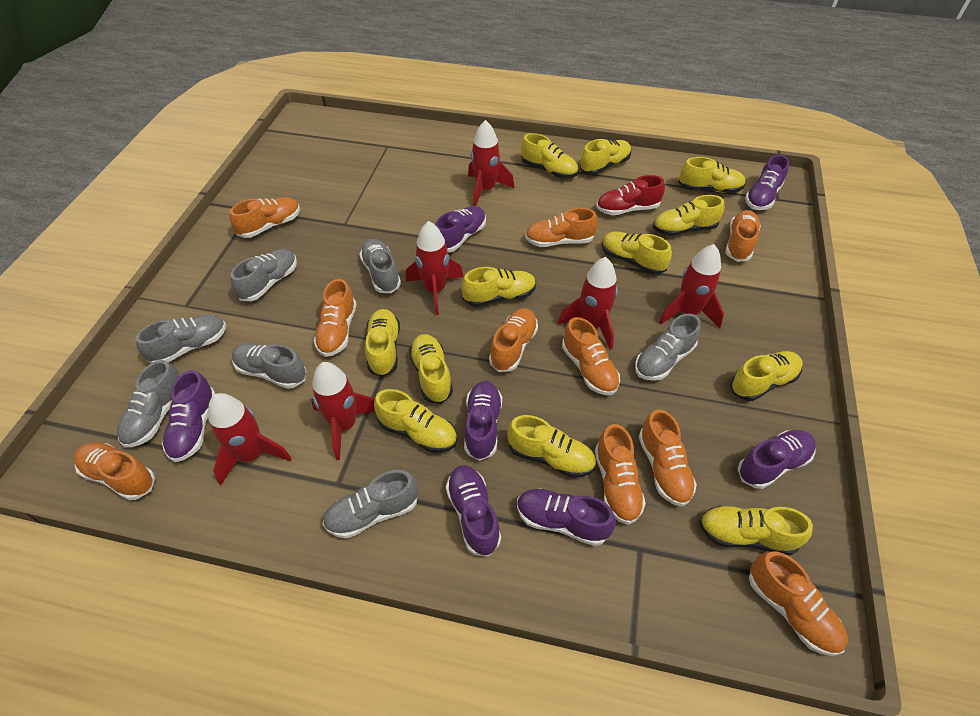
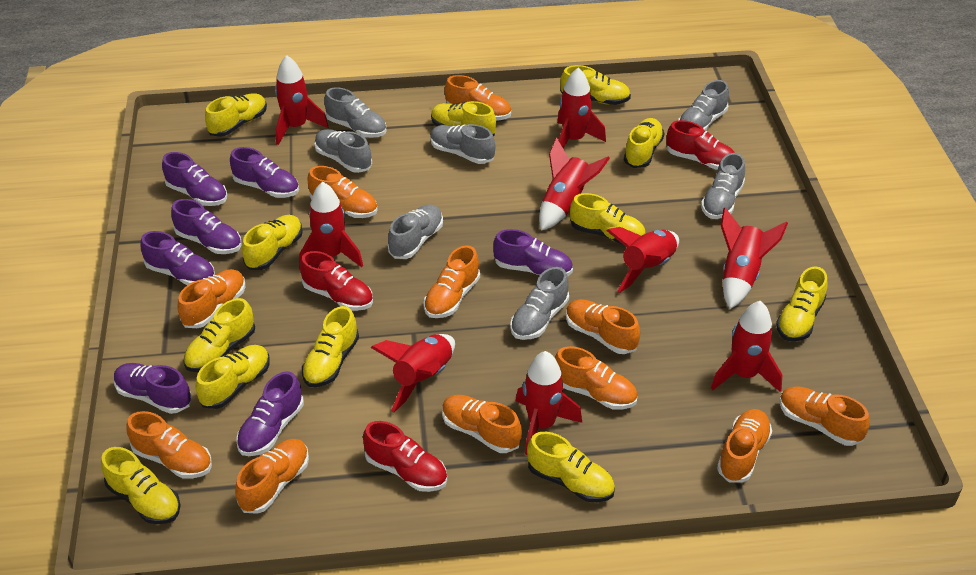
orange shoe: 10 -> 11
red rocket: 6 -> 9
red shoe: 1 -> 3

